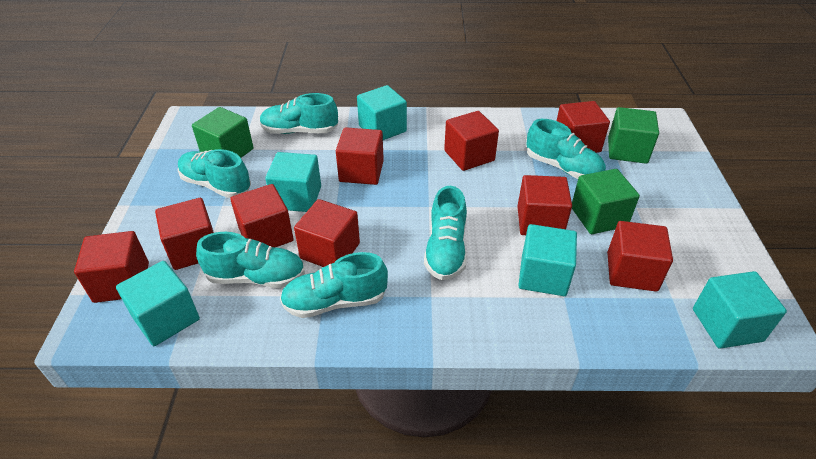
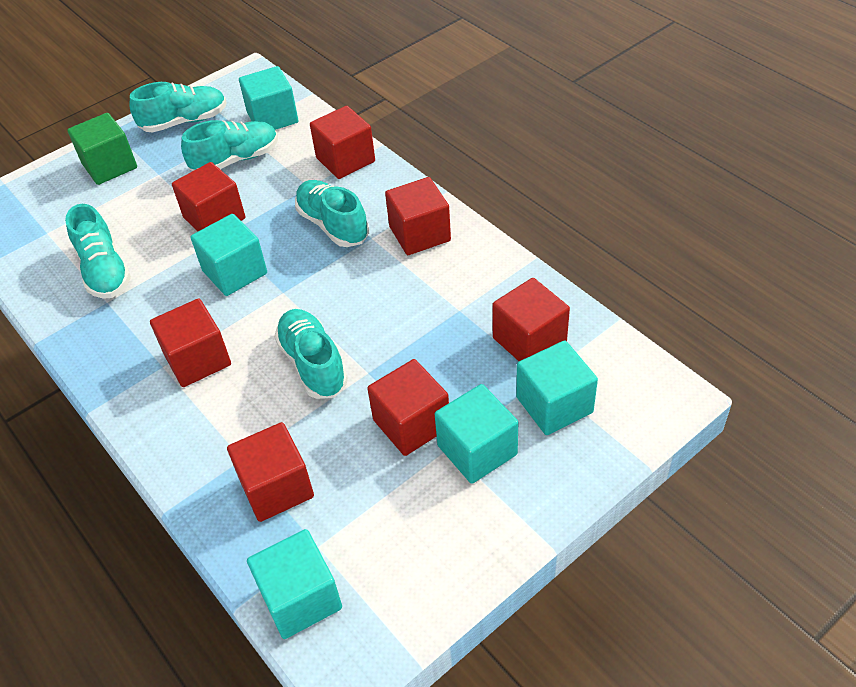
green cube: 3 -> 1
red cube: 9 -> 7
turquoise shoe: 6 -> 5

